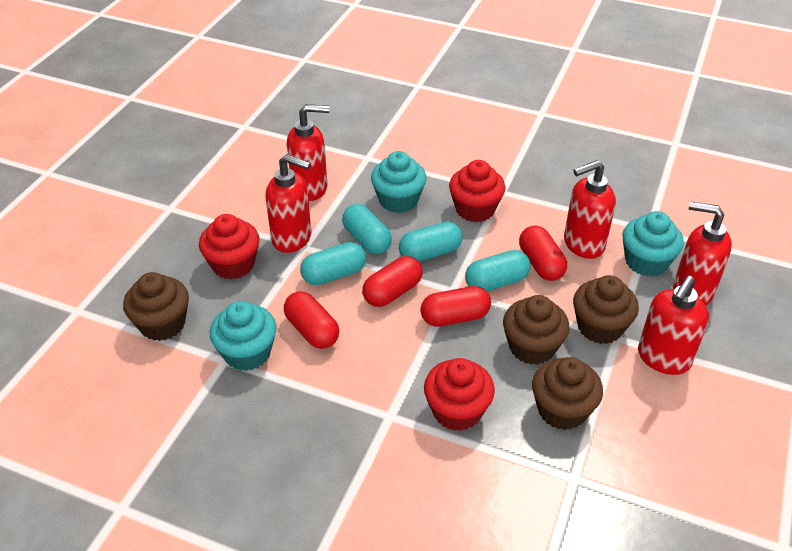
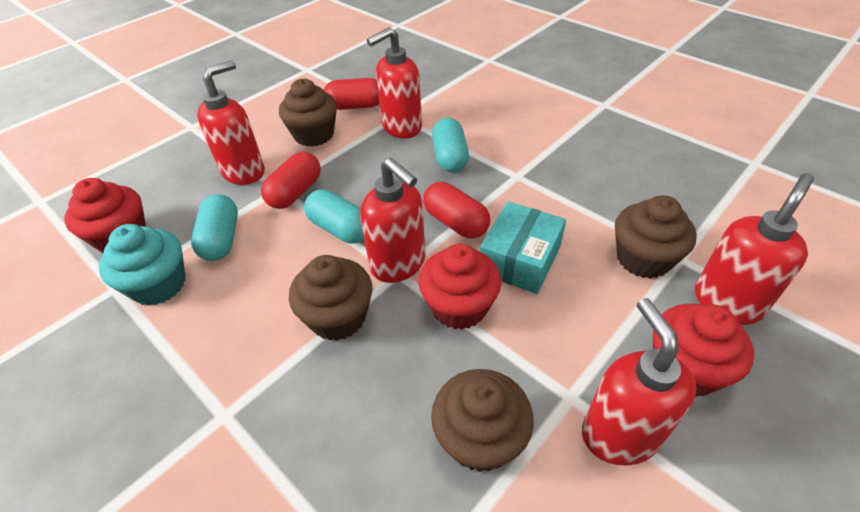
red capsule: 4 -> 3
turquoise box: 0 -> 1
turquoise capsule: 4 -> 3
turquoise cupcake: 3 -> 1

